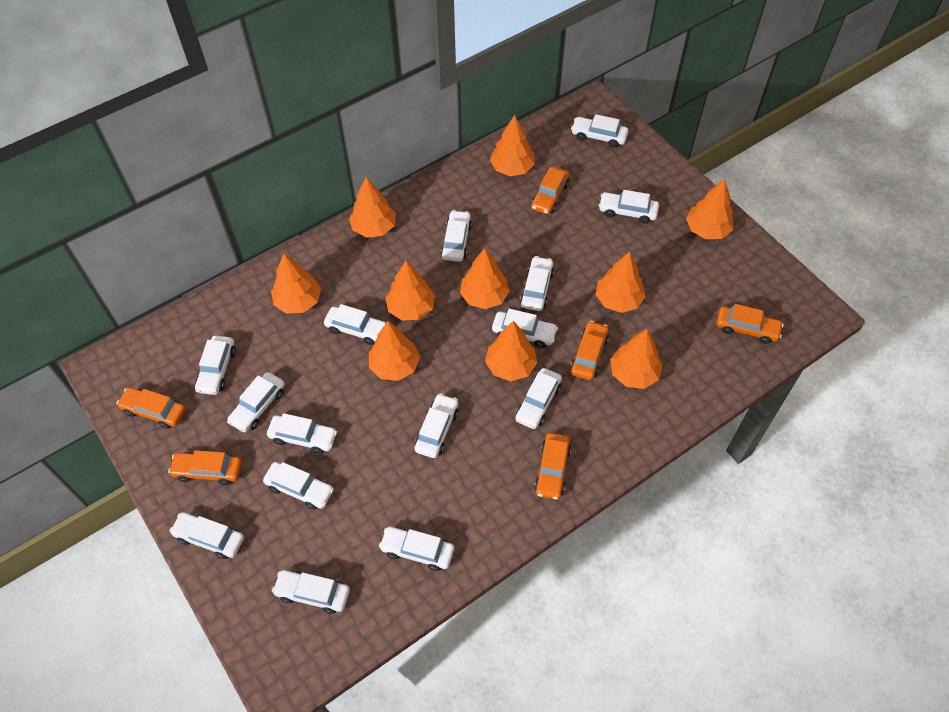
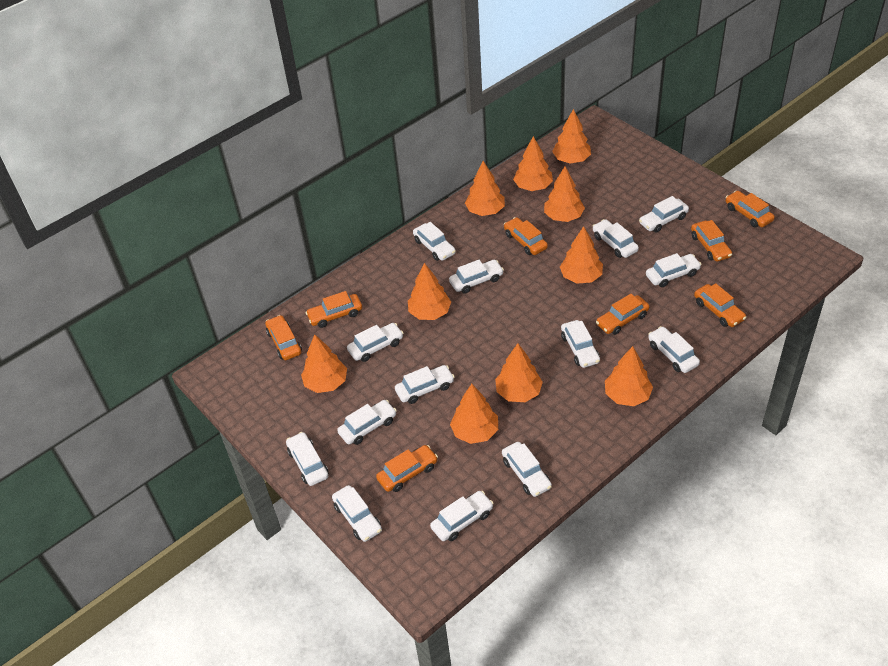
orange car: 6 -> 8
white car: 15 -> 14

